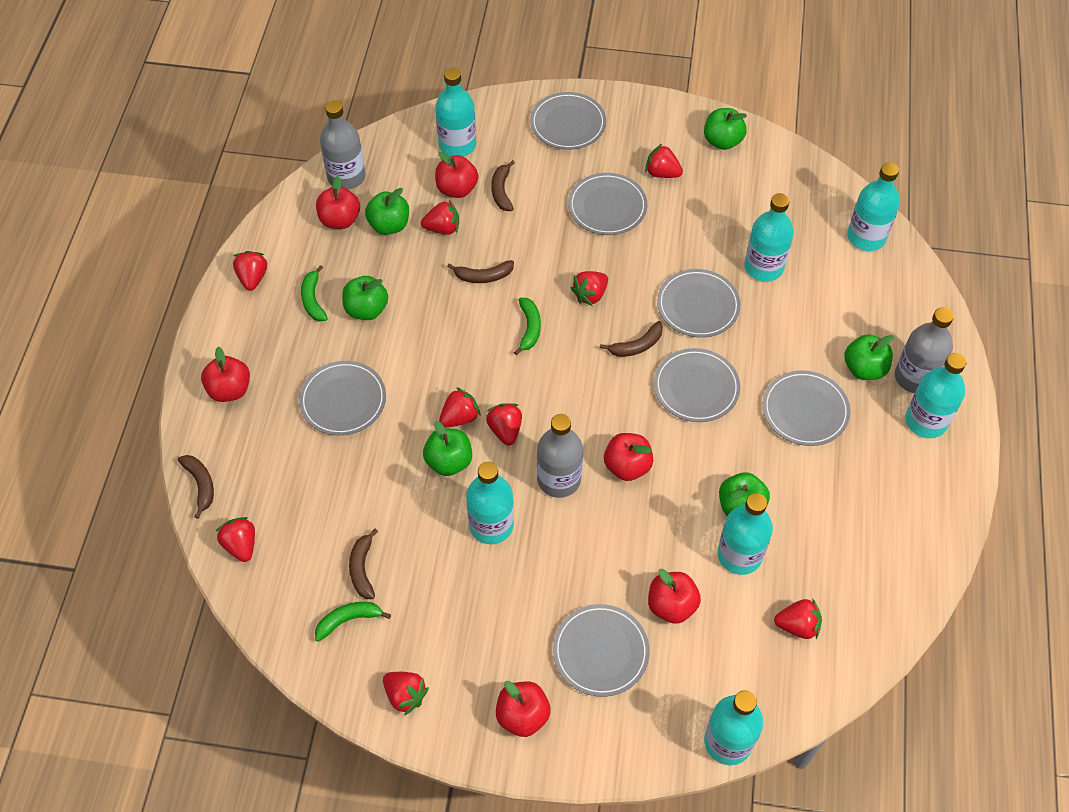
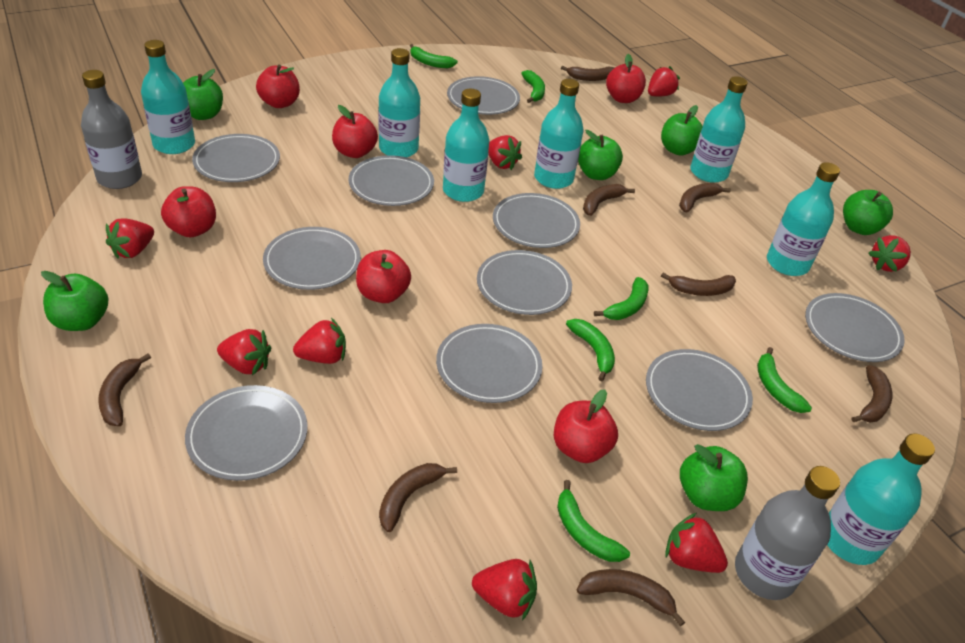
brown banana: 5 -> 8
green banana: 3 -> 6
grey bottle: 3 -> 2
grey plate: 7 -> 10
red strawberry: 9 -> 8

